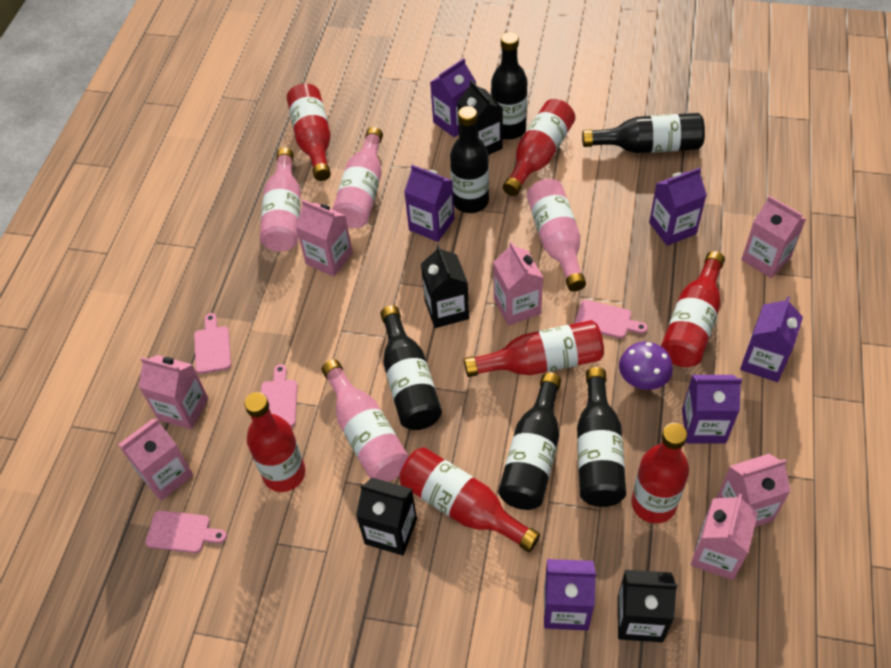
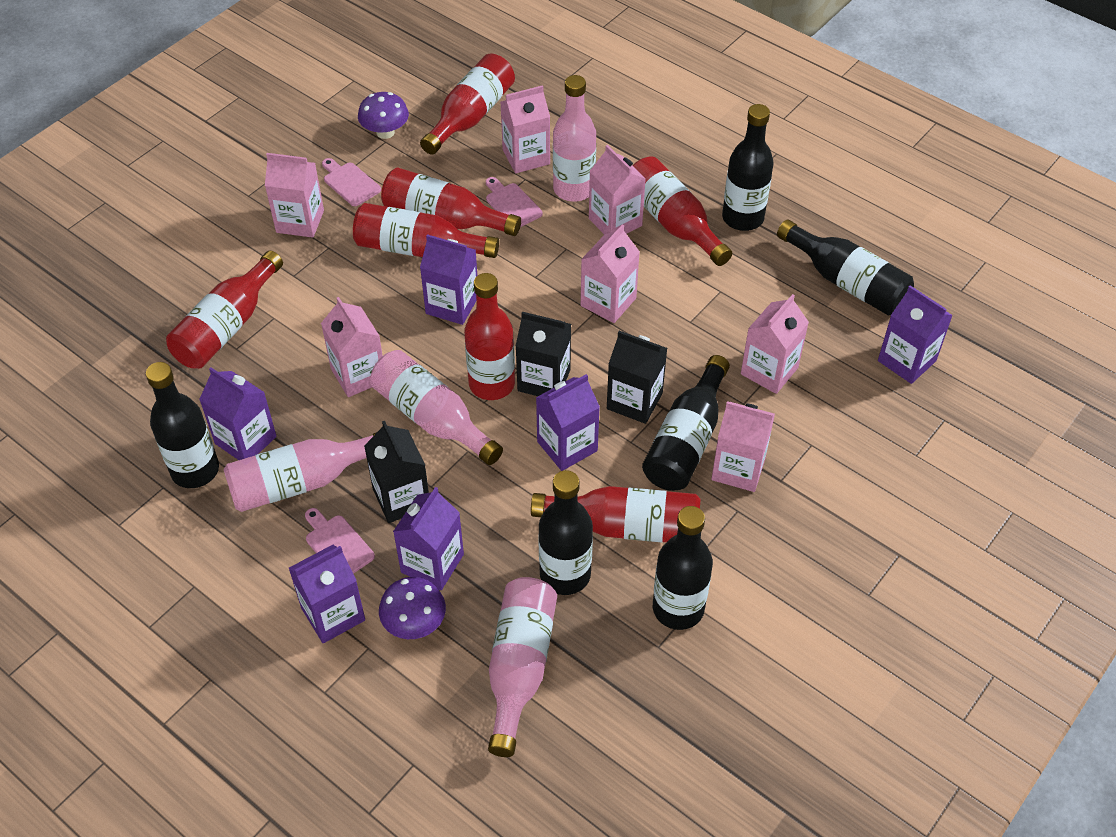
black carton: 4 -> 3
pink cutting board: 4 -> 3
purple mushroom: 1 -> 2

